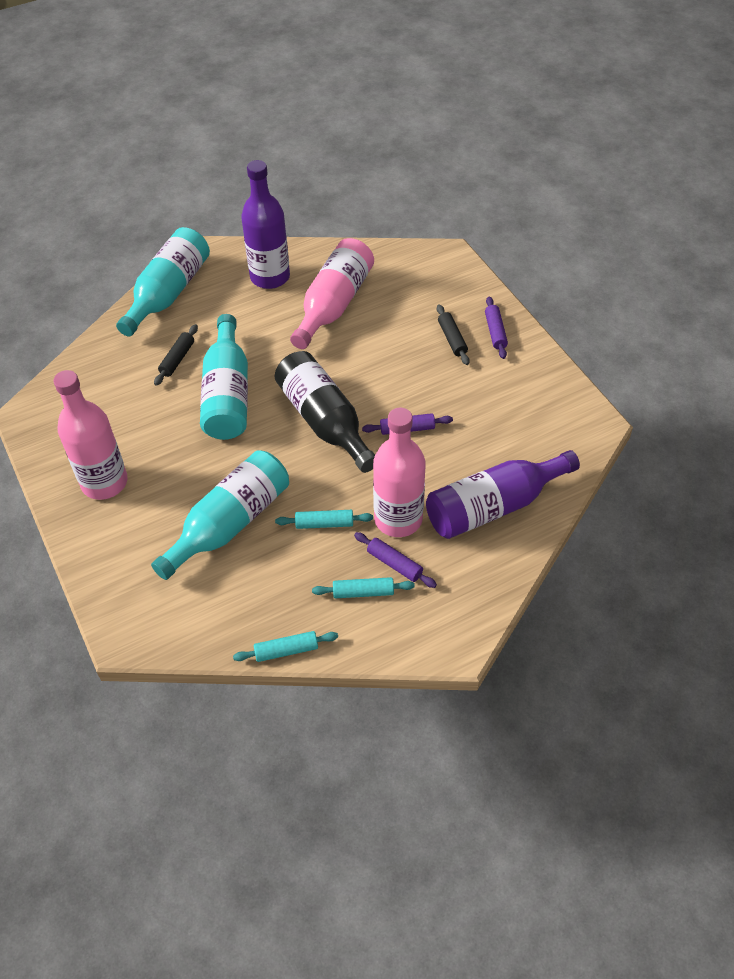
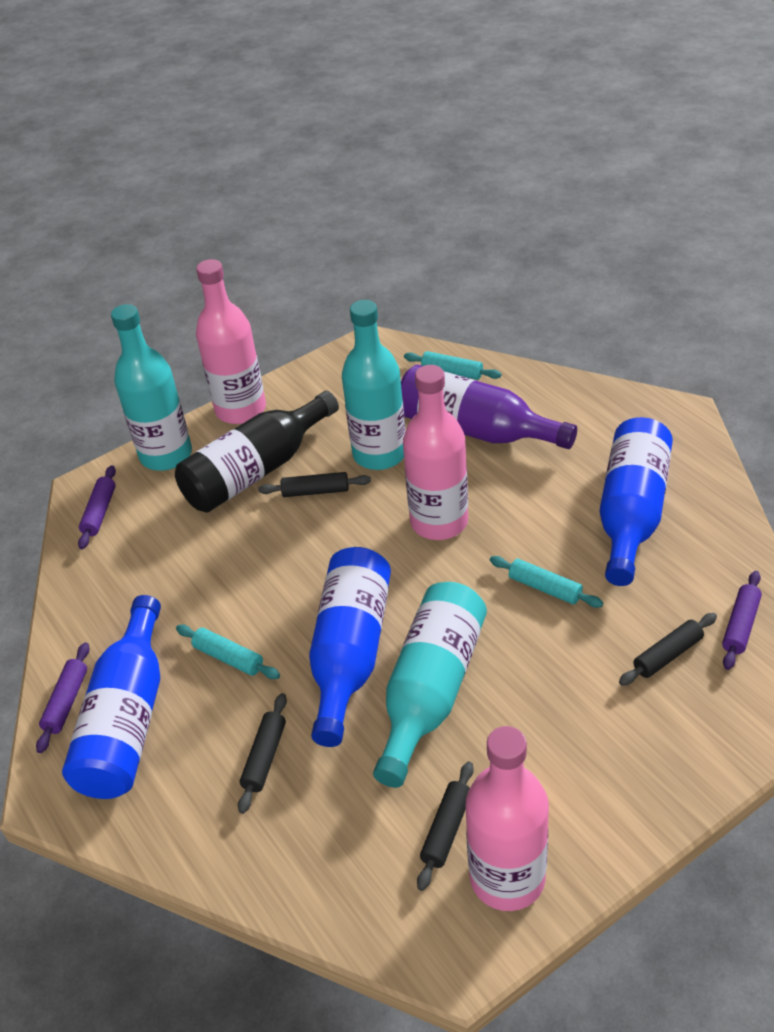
black rolling pin: 2 -> 4
blue bottle: 0 -> 3
purple bottle: 2 -> 1

